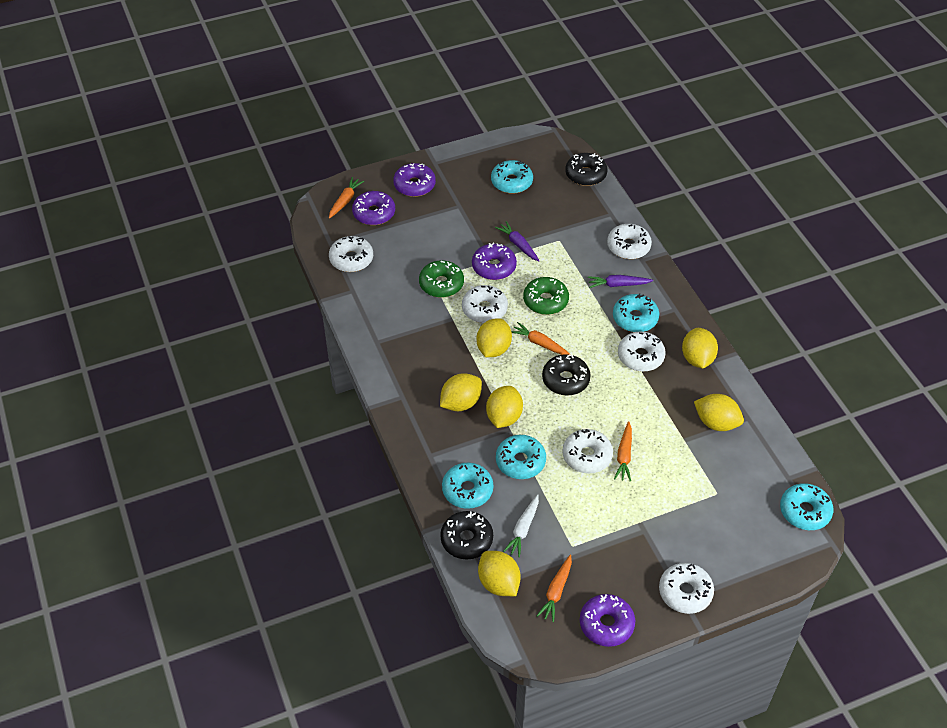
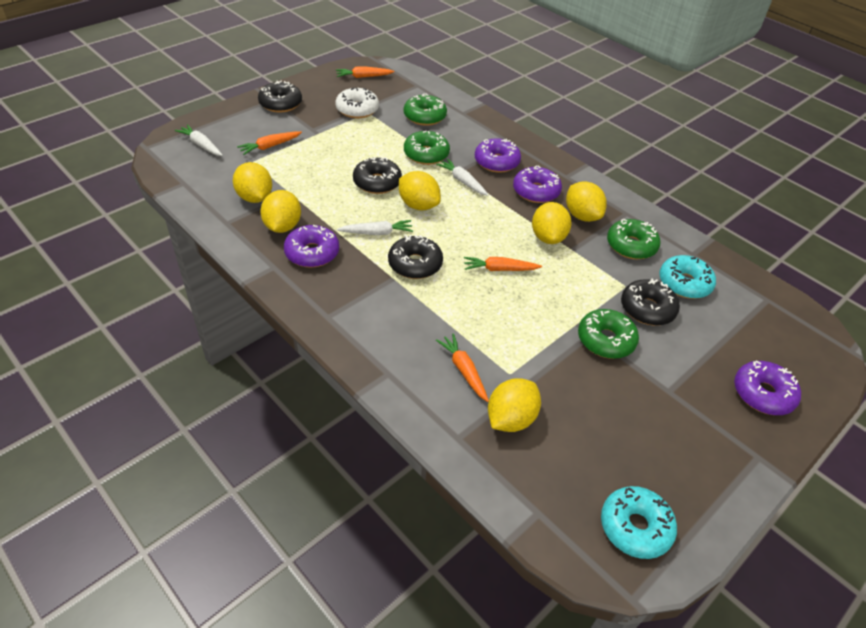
black donut: 3 -> 4
green donut: 2 -> 4
purple carrot: 2 -> 0
turquoise donut: 5 -> 2
white carrot: 1 -> 3
white donut: 6 -> 1

